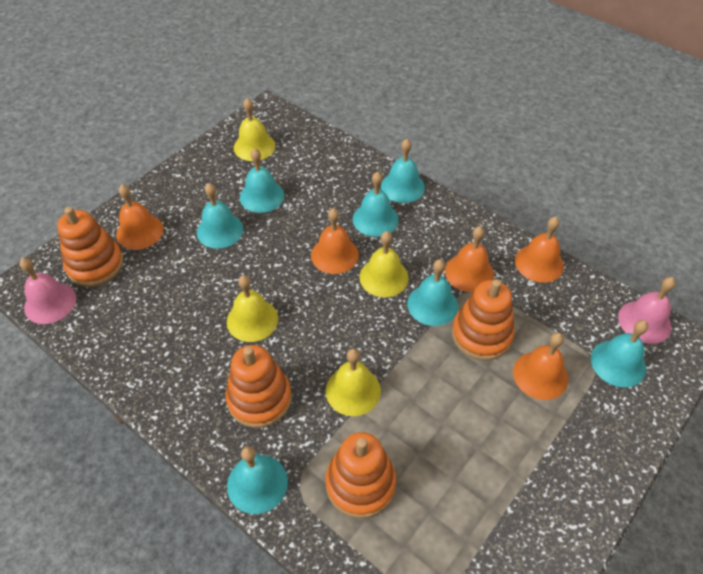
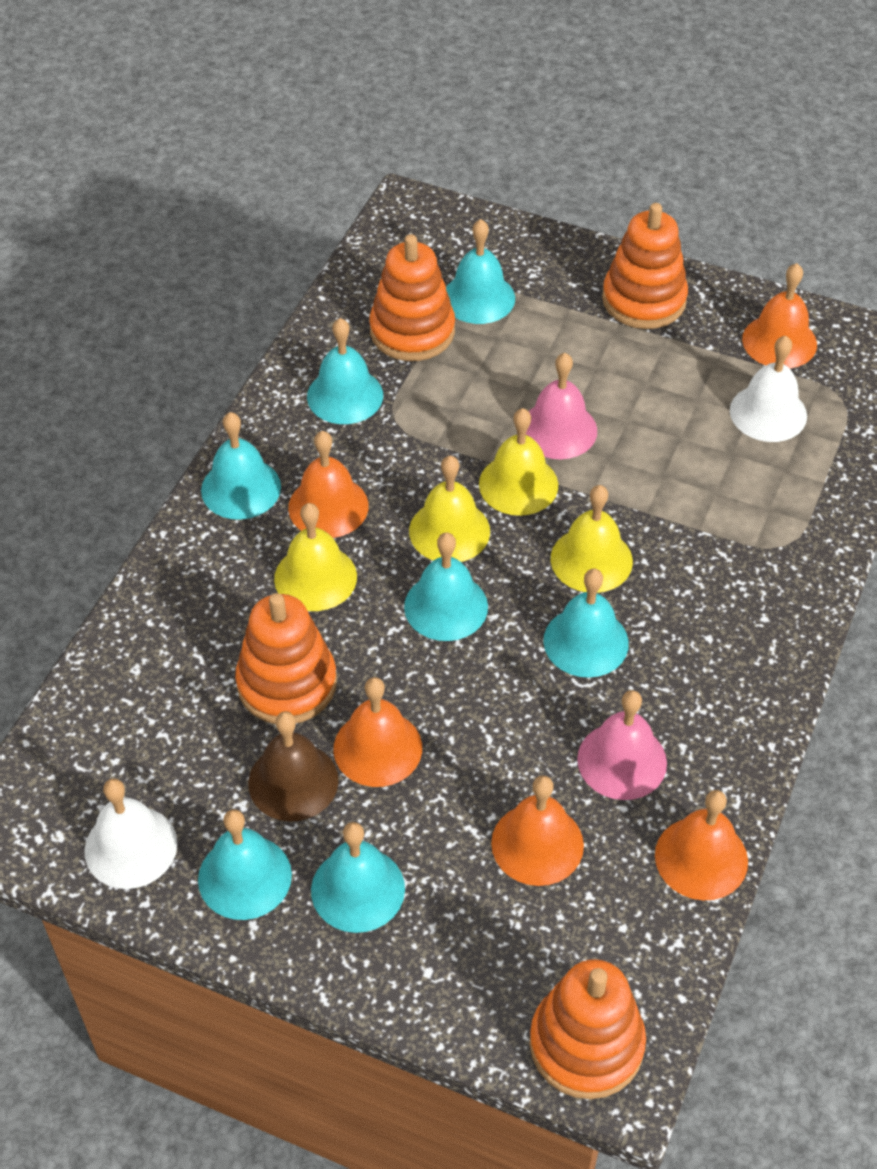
brown bell: 0 -> 1
white bell: 0 -> 2

